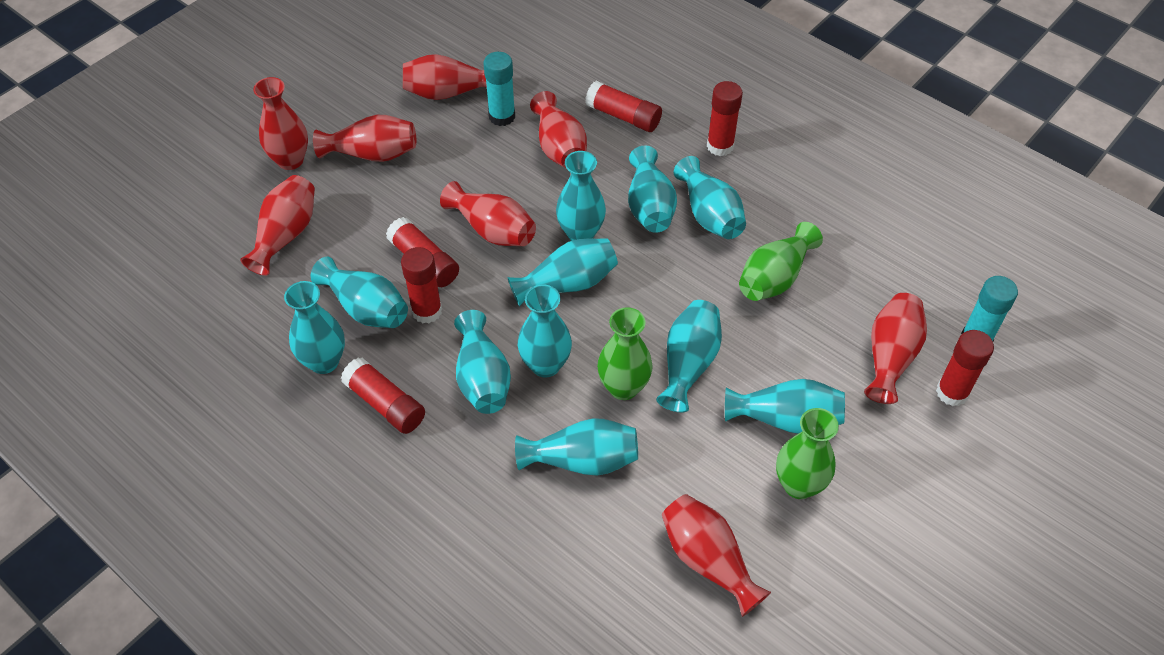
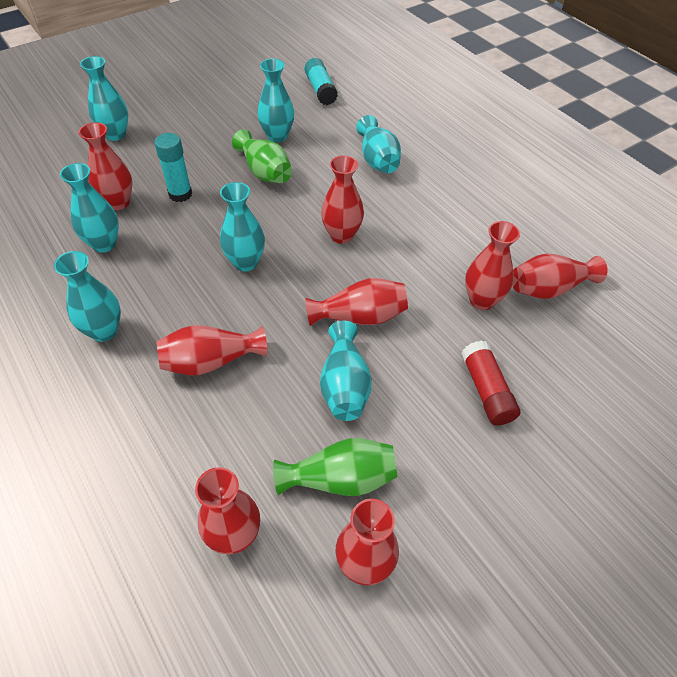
green vase: 3 -> 2
red glue stick: 6 -> 1
turquoise vase: 11 -> 7

